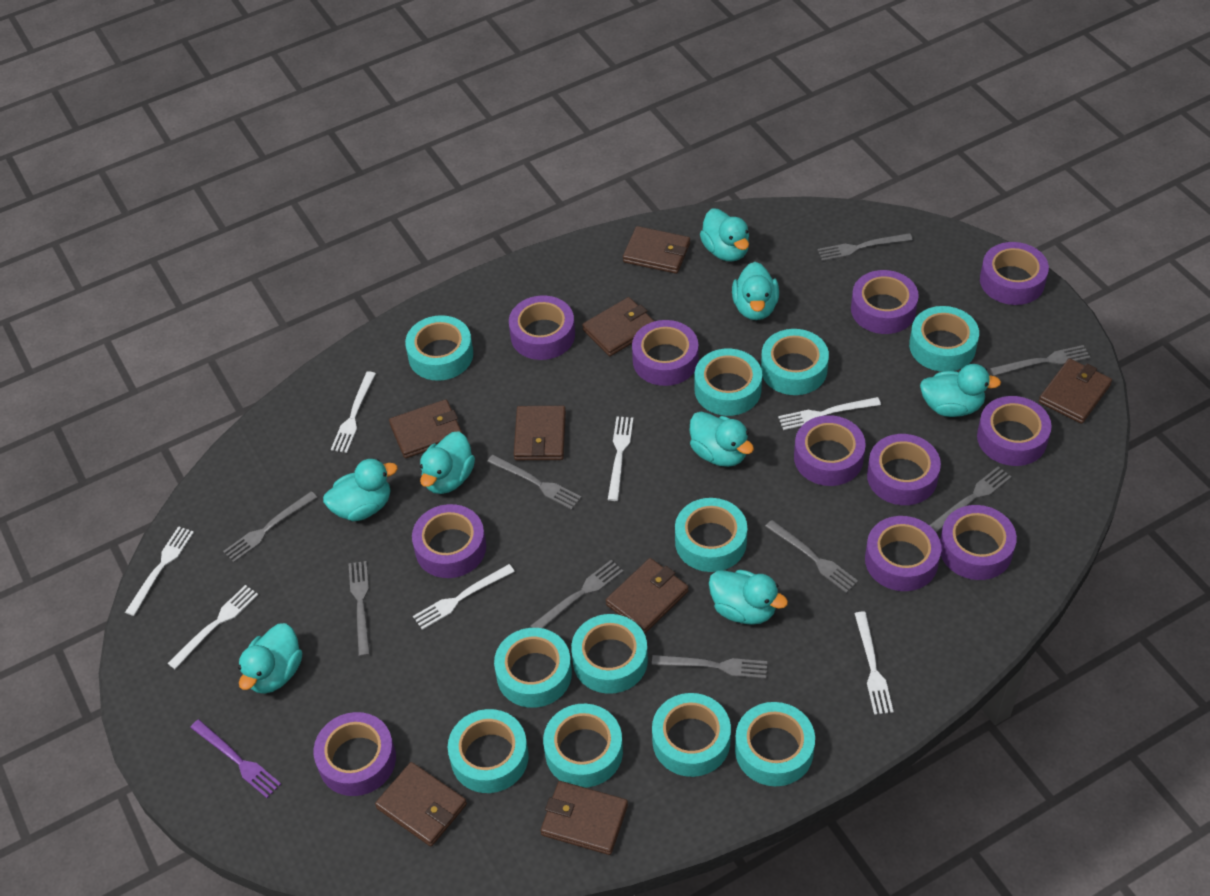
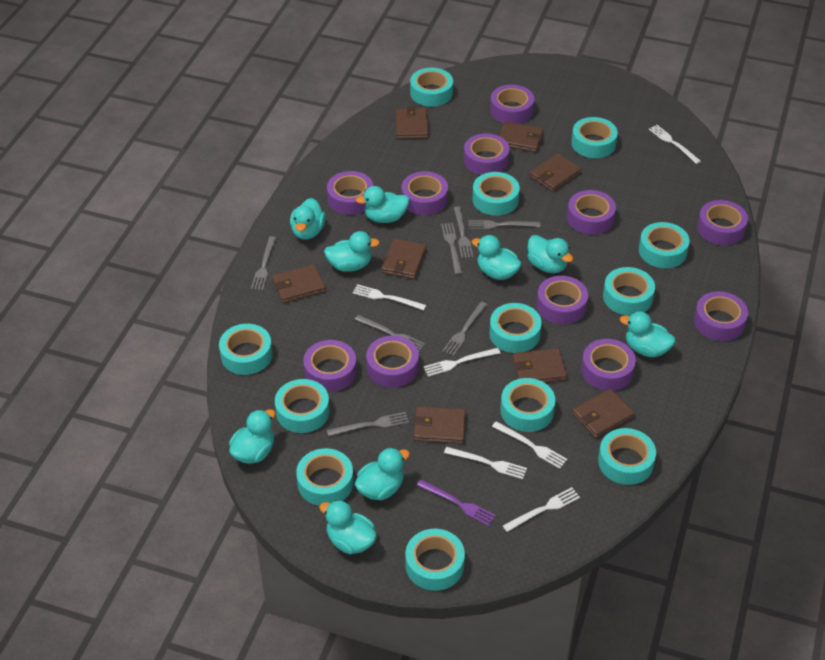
grey fork: 9 -> 7
turquoise duck: 8 -> 9
turquoise tape: 11 -> 12
white fork: 7 -> 6

